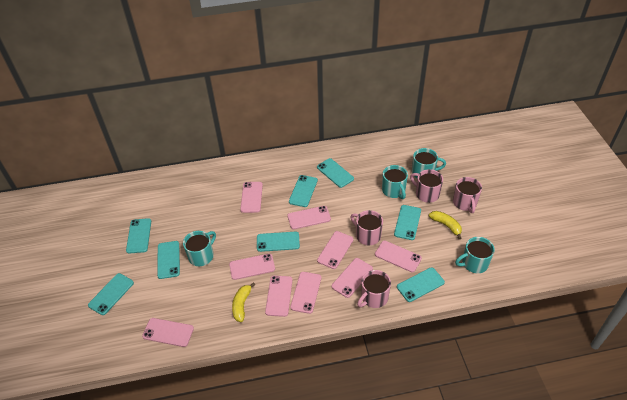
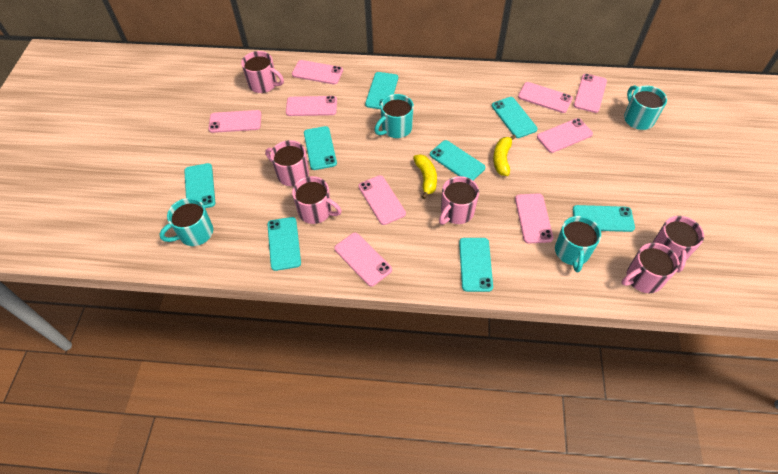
pink mug: 4 -> 6

